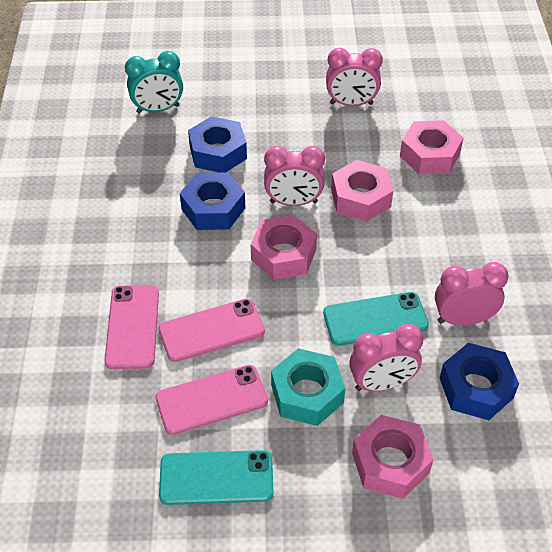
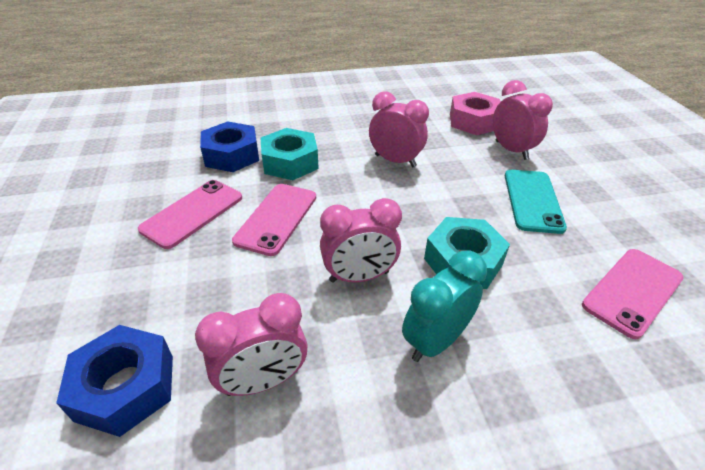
blue nut: 3 -> 2
pink nut: 4 -> 1
turquoise nut: 1 -> 2
turquoise phone: 2 -> 1

